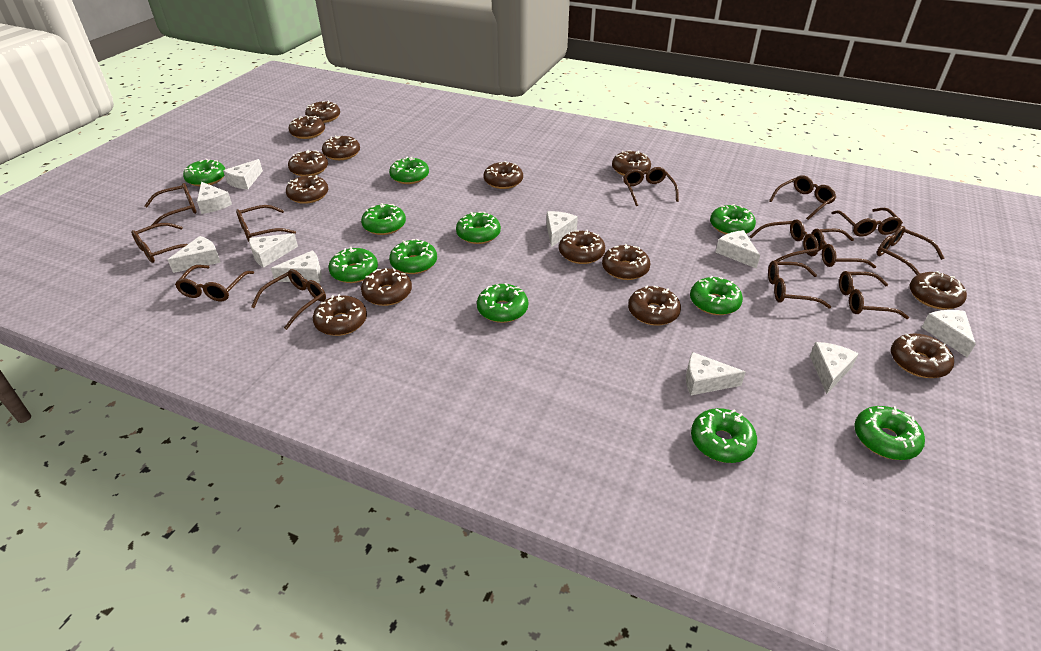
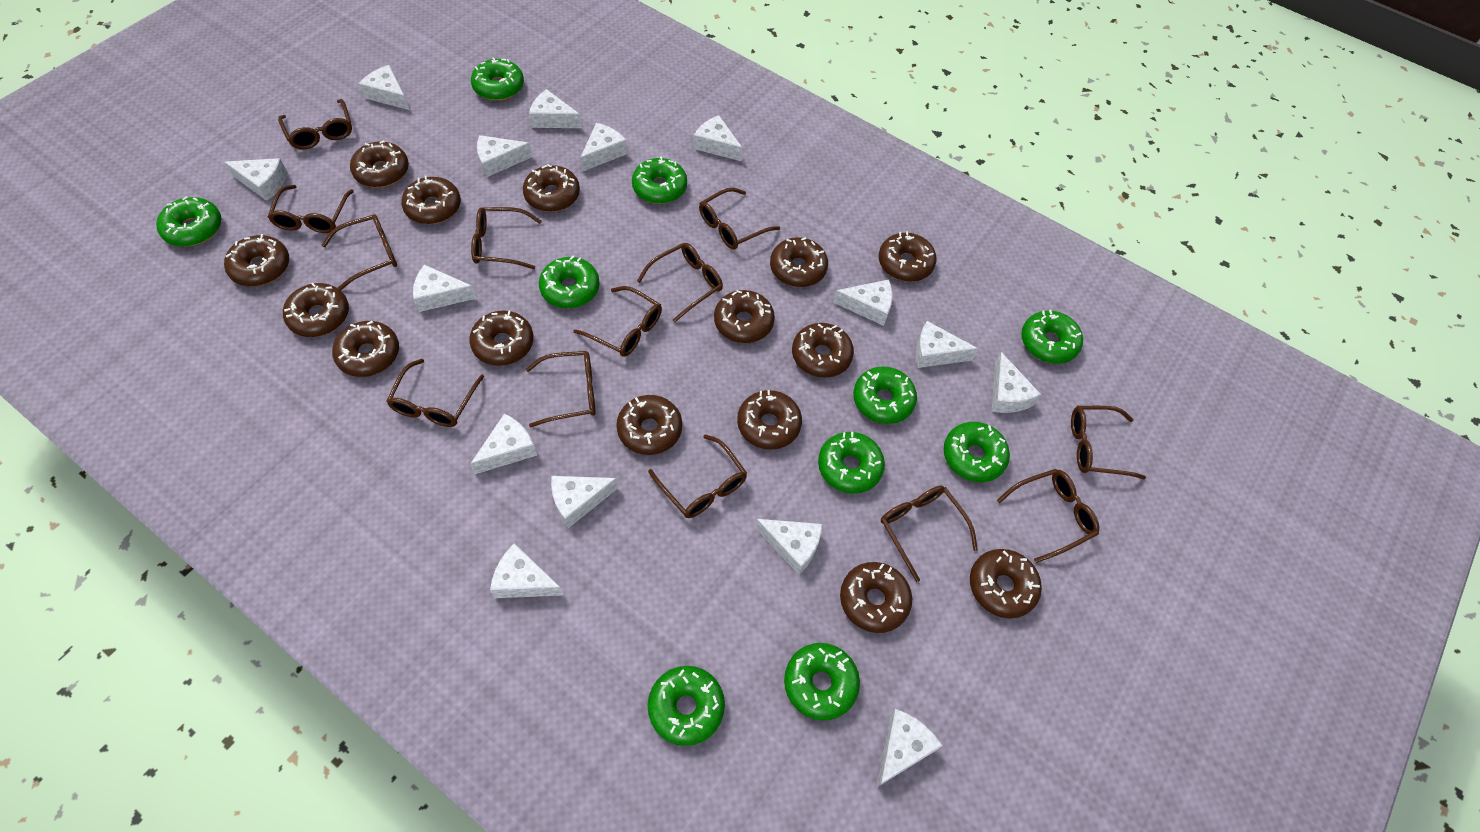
brown donut: 14 -> 15
green donut: 11 -> 10
white cheese: 10 -> 15

